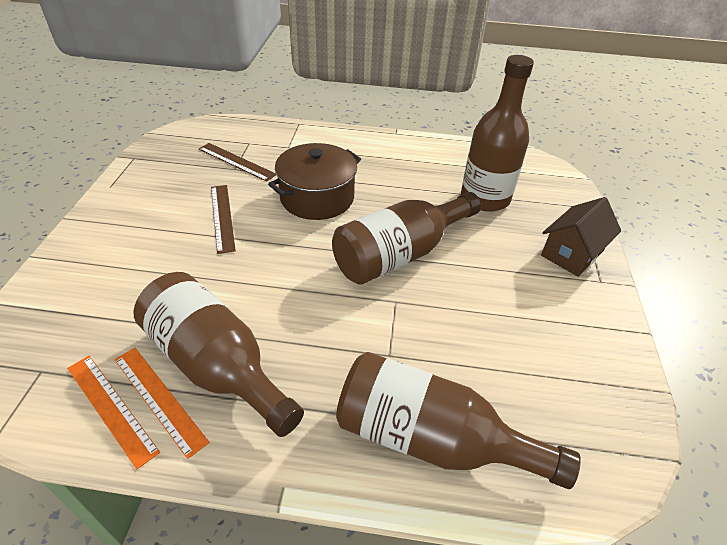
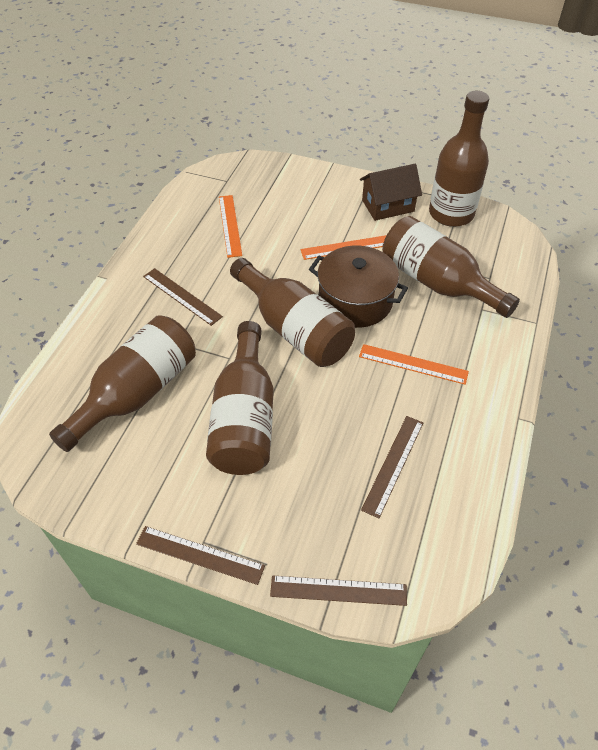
brown bottle: 4 -> 5
brown ruler: 2 -> 4
orange ruler: 2 -> 3

